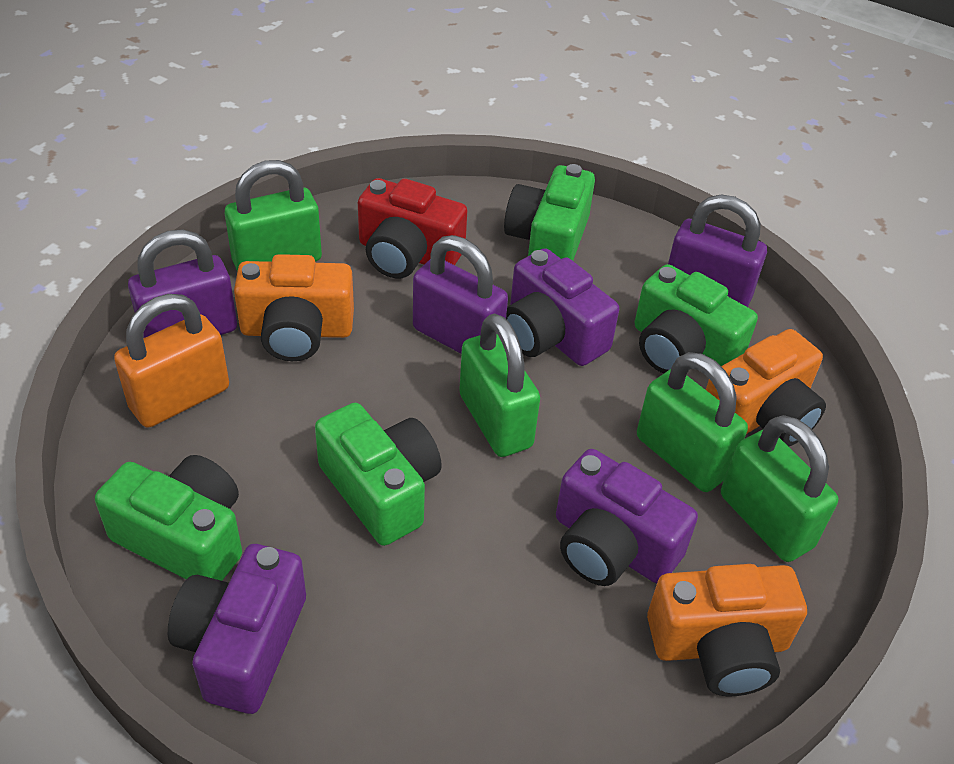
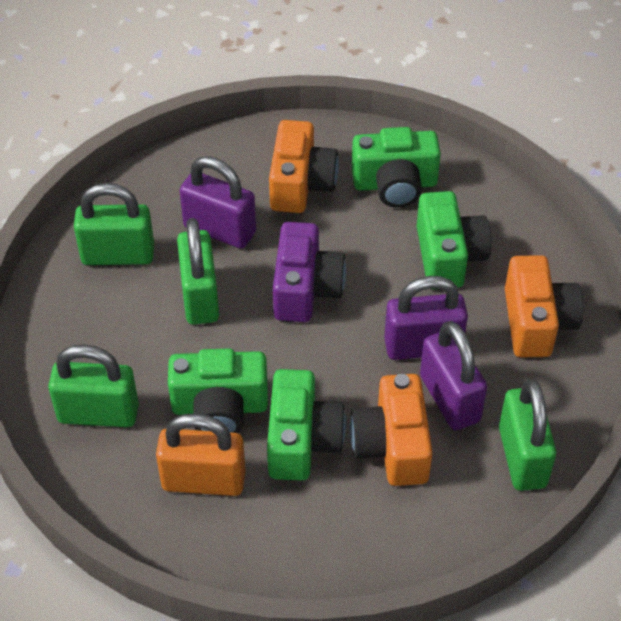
purple camera: 3 -> 1
red camera: 1 -> 0

